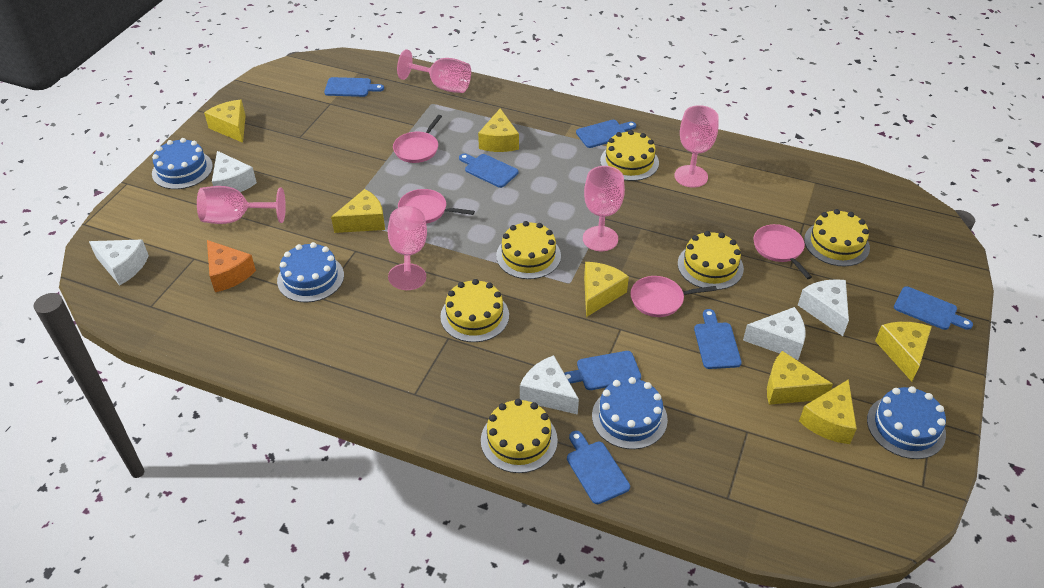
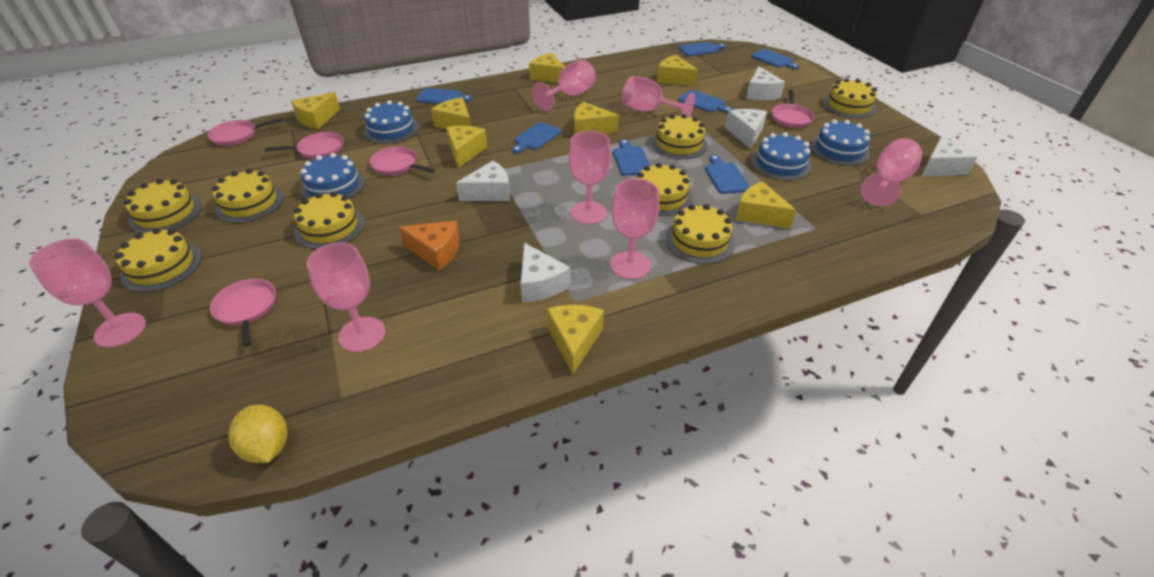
pink goblet: 5 -> 7
pink pan: 4 -> 5
yellow cake: 6 -> 8
yellow cheese: 7 -> 8
yellow lemon: 0 -> 1

